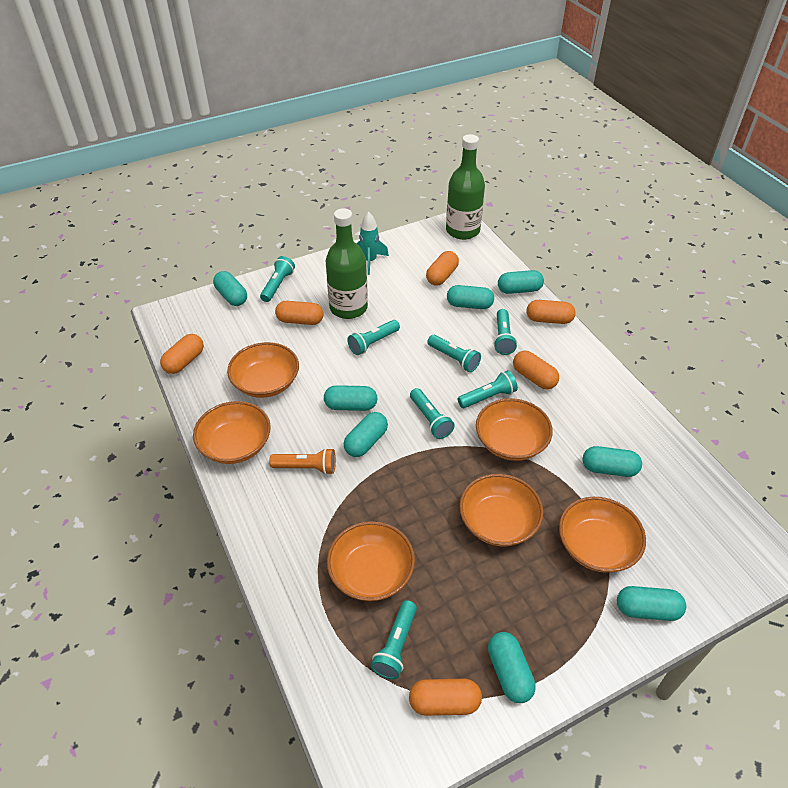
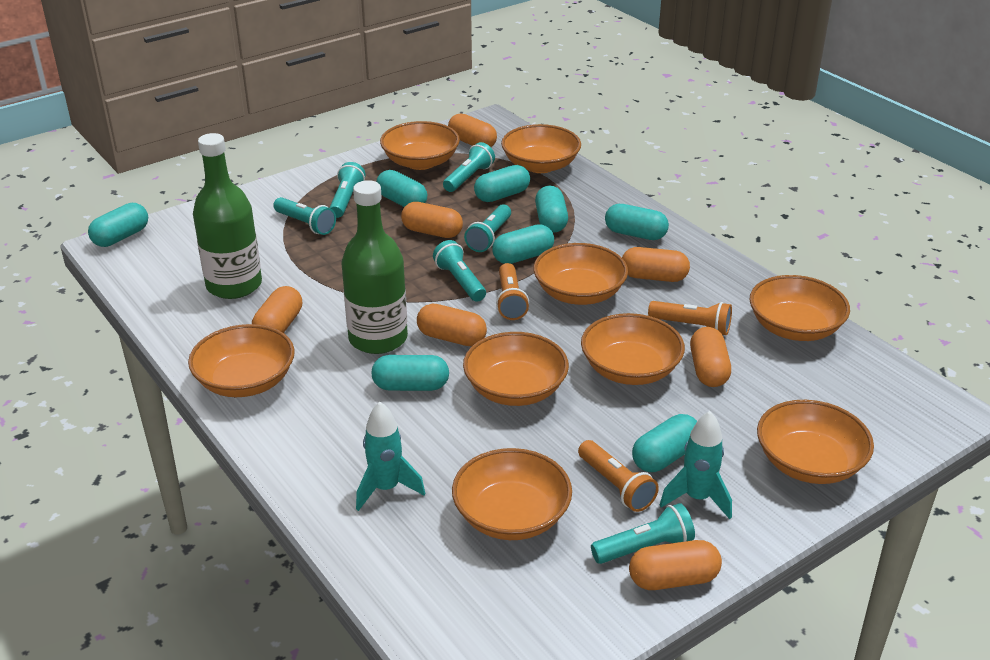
orange bowl: 6 -> 9
orange capsule: 6 -> 7
orange flashlight: 1 -> 3
turquoise flashlight: 7 -> 6
turquoise rocket: 1 -> 2

